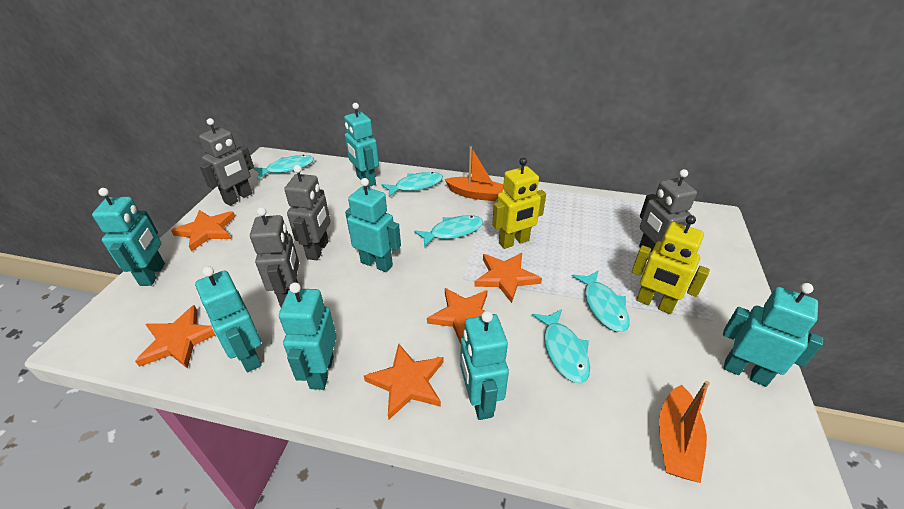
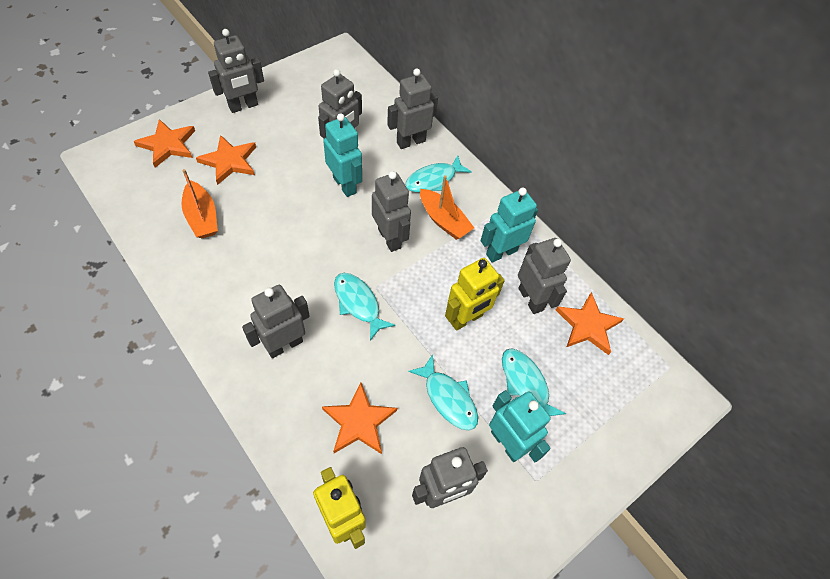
grey robot: 4 -> 7
orange star: 5 -> 4
turquoise fish: 5 -> 4
turquoise robot: 7 -> 3

